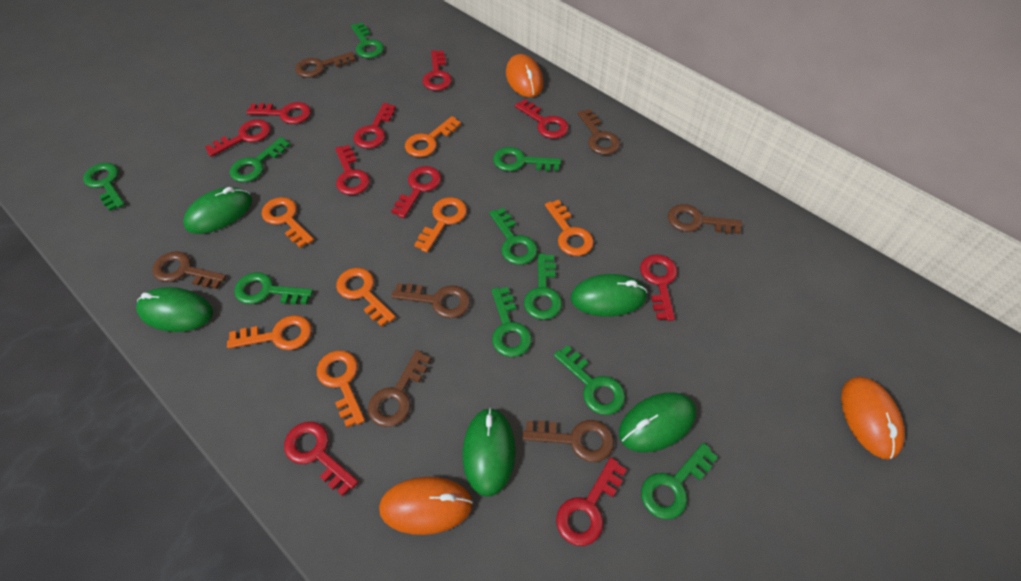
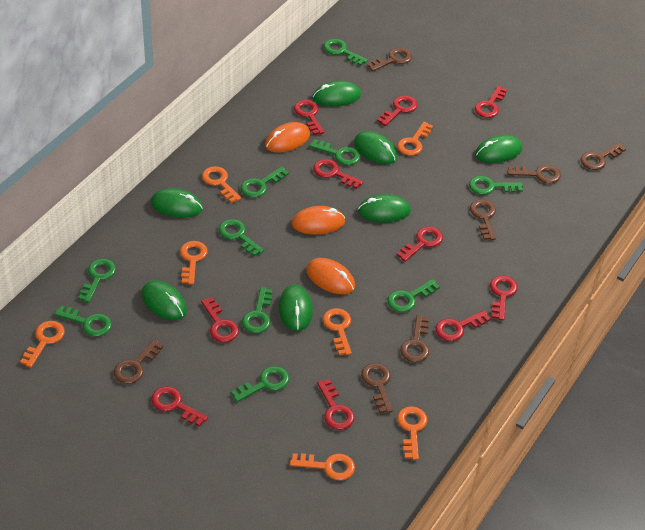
green mouse: 5 -> 7

